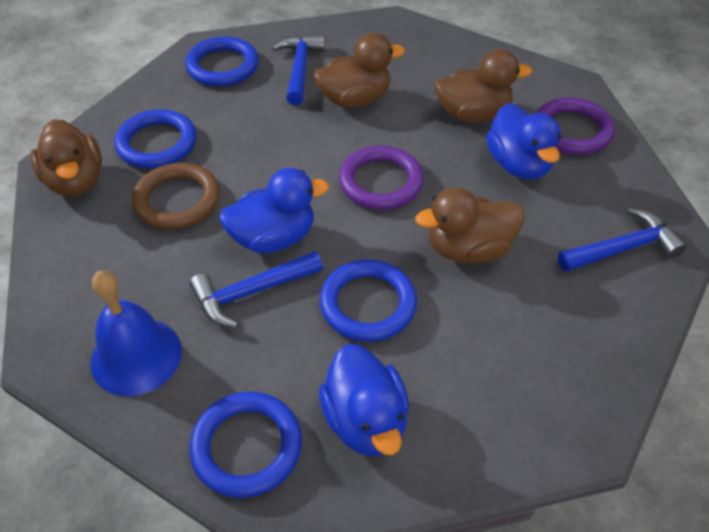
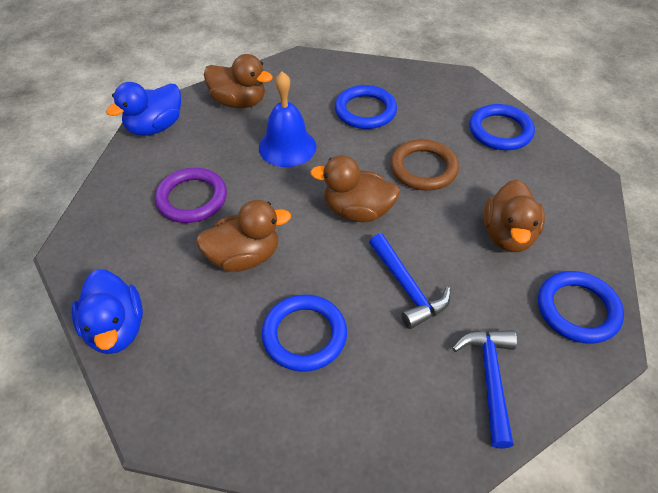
blue duck: 3 -> 2
blue hammer: 3 -> 2
purple ring: 2 -> 1

